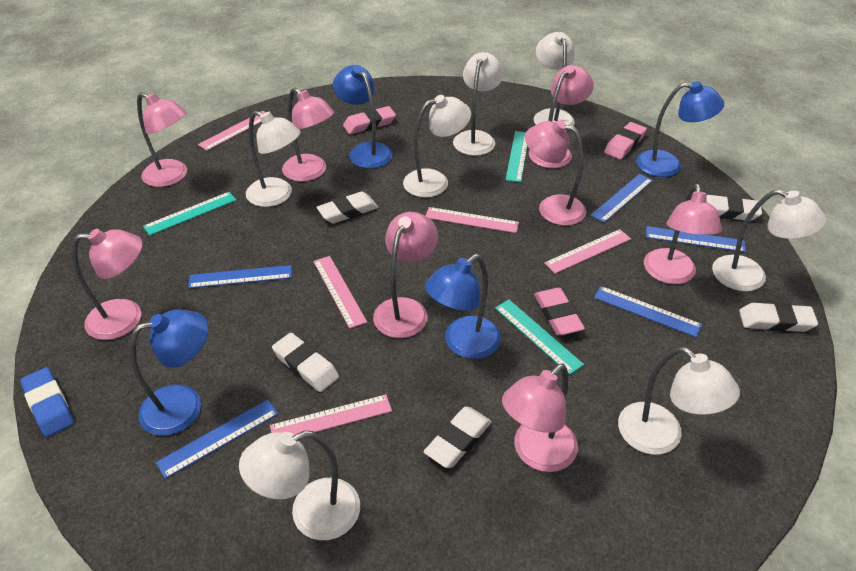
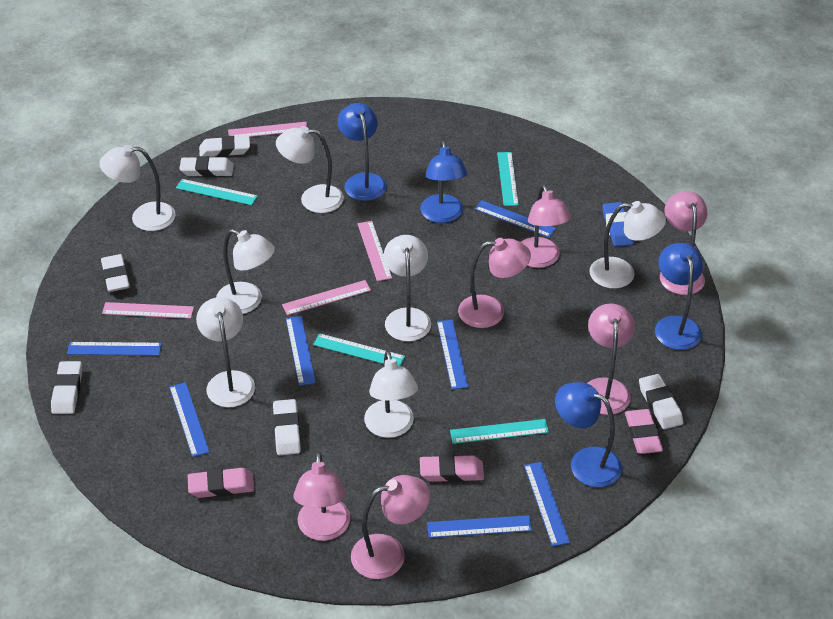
blue ruler: 5 -> 7
pink lamp: 8 -> 6
pink ruler: 5 -> 4
turquoise ruler: 3 -> 4
white eraser: 5 -> 6

